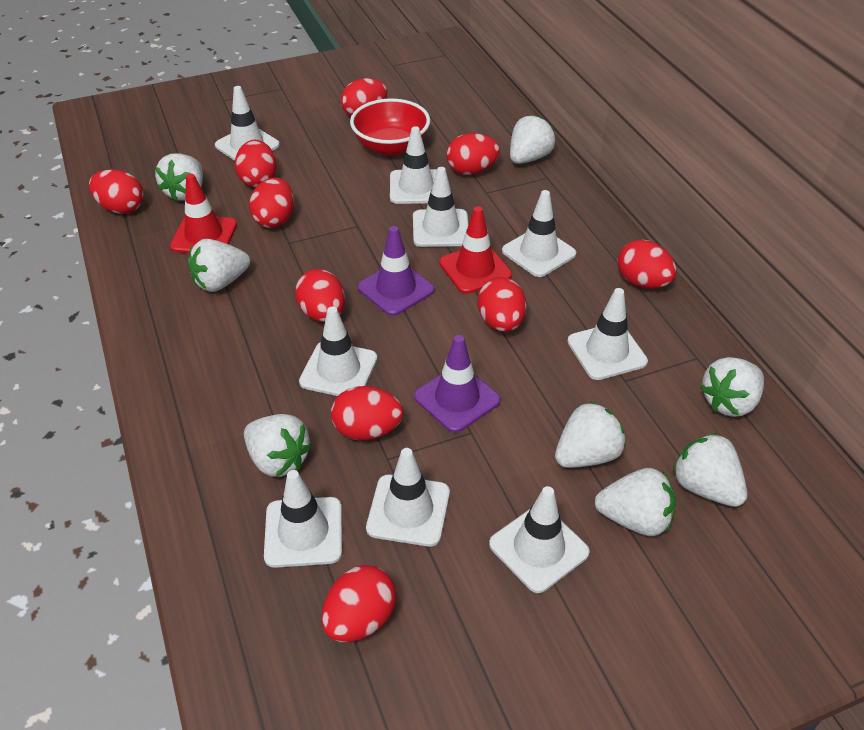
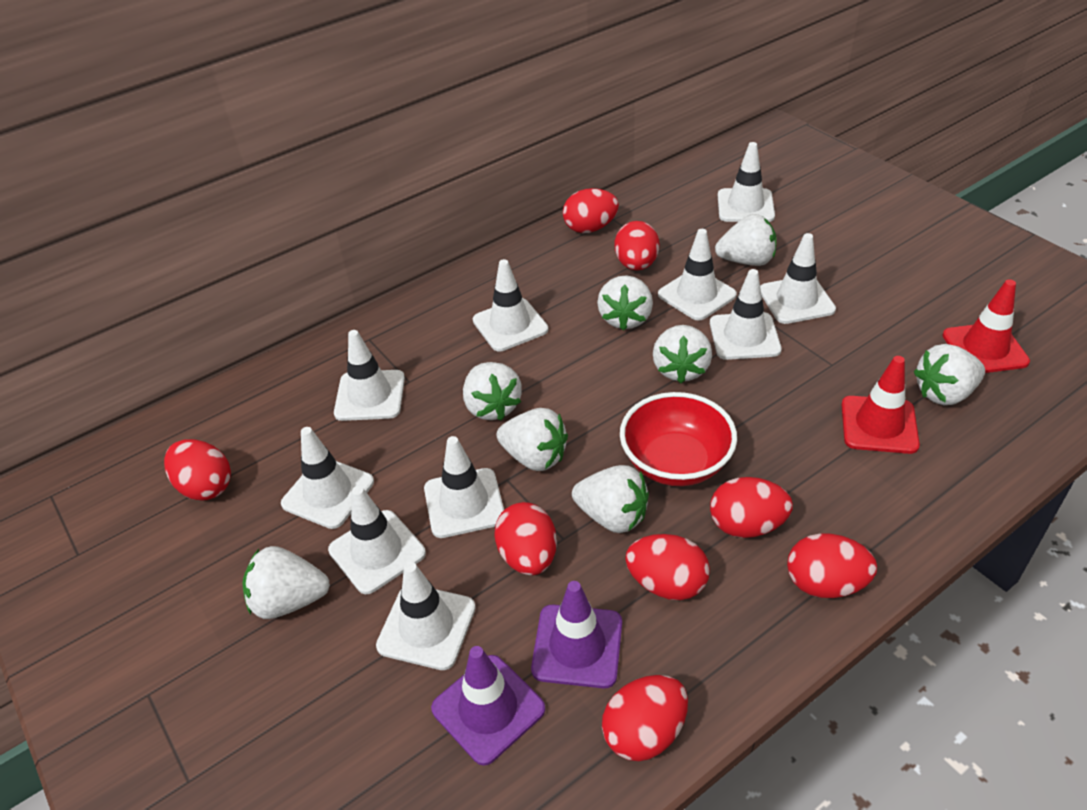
red egg: 10 -> 8
white traffic cone: 9 -> 10

